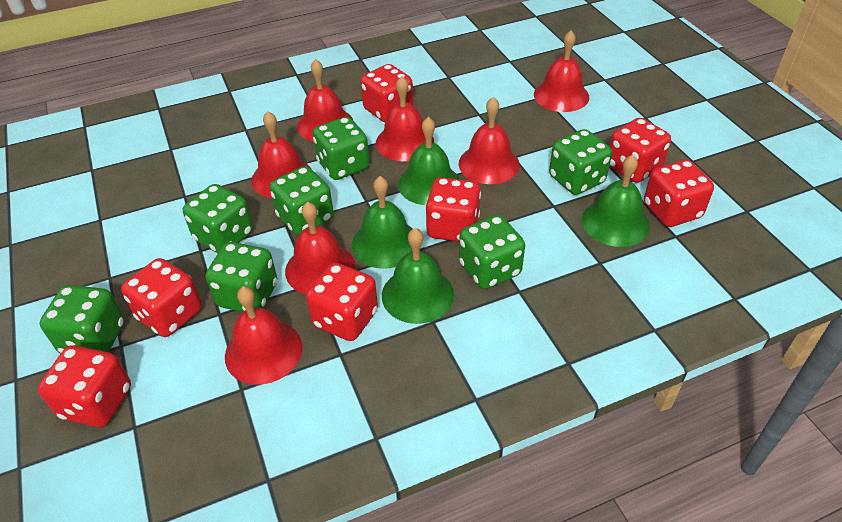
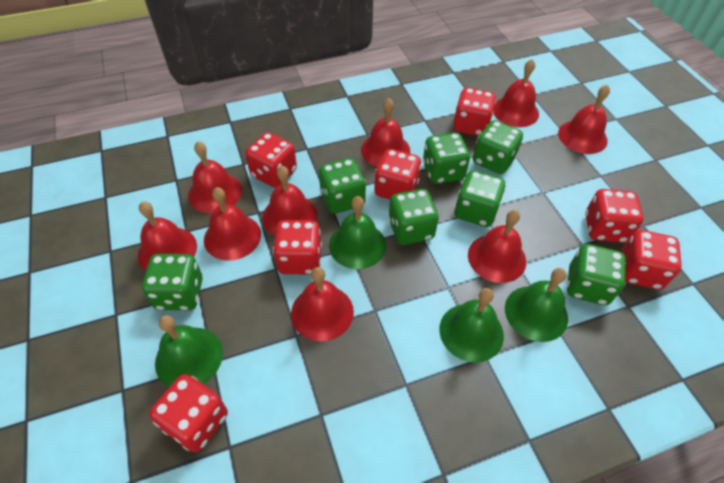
red bell: 7 -> 9

